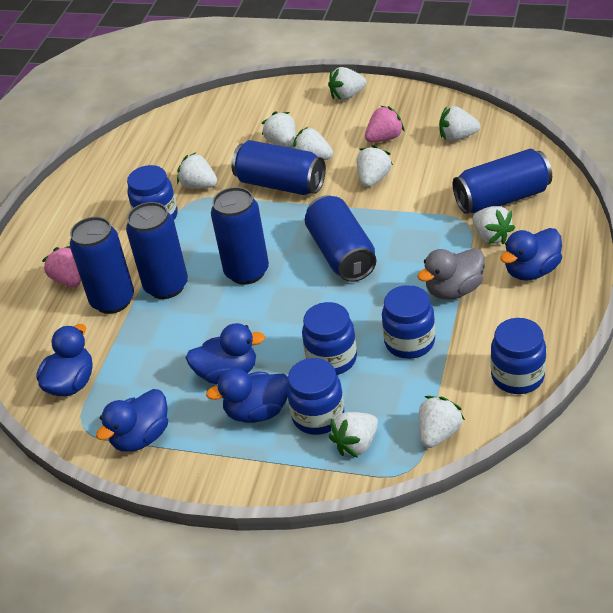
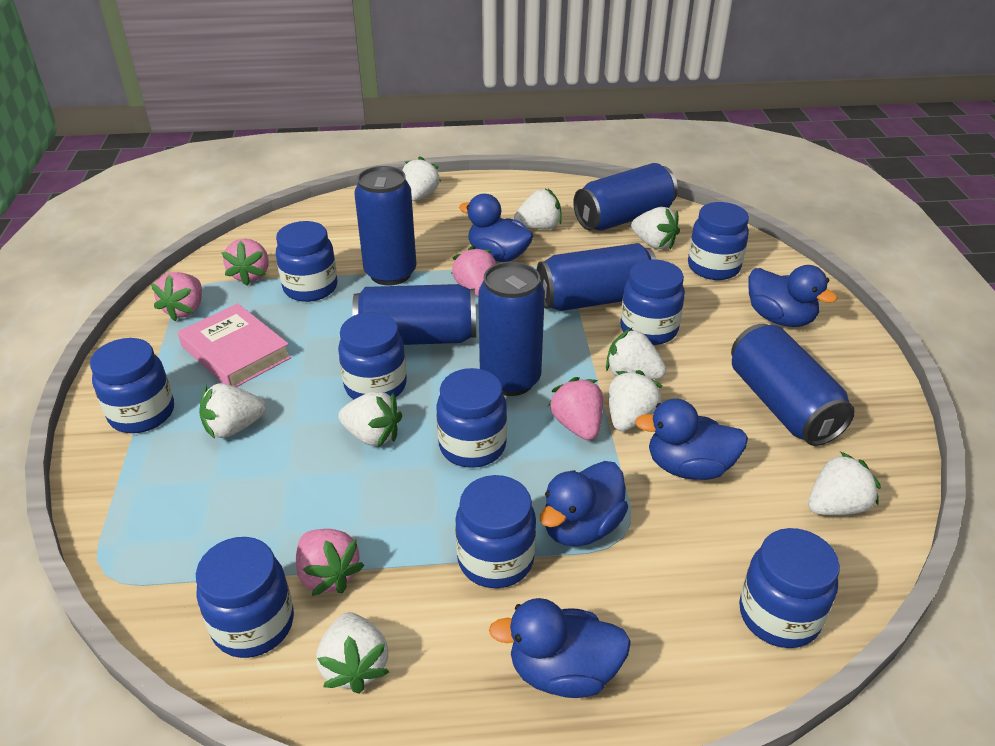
blue jar: 5 -> 9
grey duck: 1 -> 0
pink book: 0 -> 1
pink strawberry: 2 -> 5

